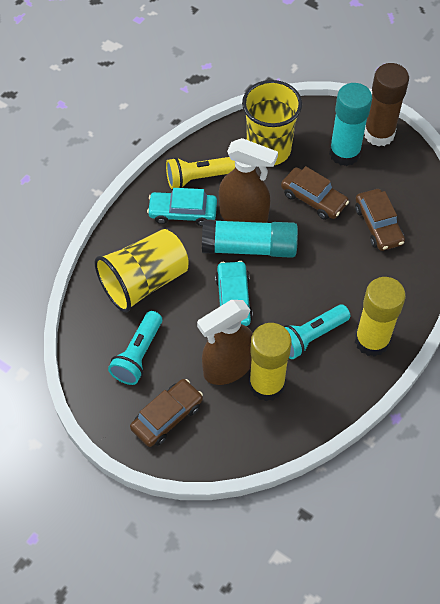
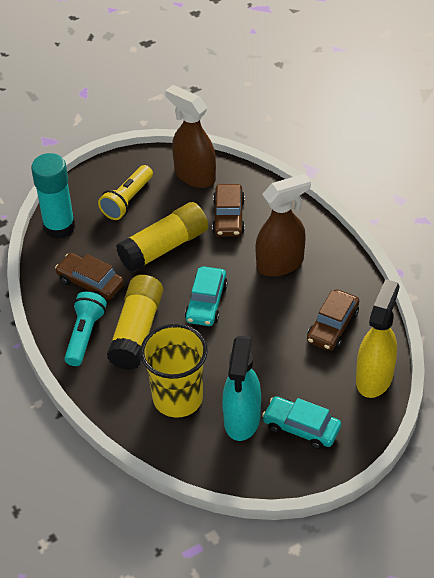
brown glue stick: 1 -> 0
turquoise flashlight: 2 -> 1
turquoise glue stick: 2 -> 1
turquoise spray bottle: 0 -> 1
yellow cup: 2 -> 1
yellow spray bottle: 0 -> 1

